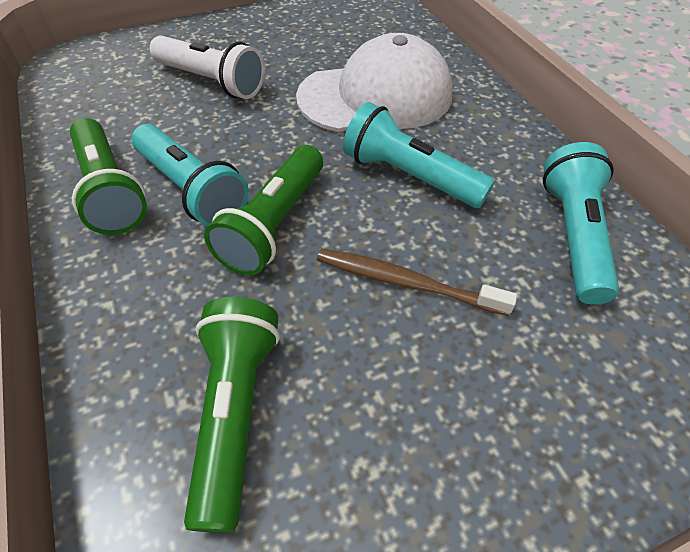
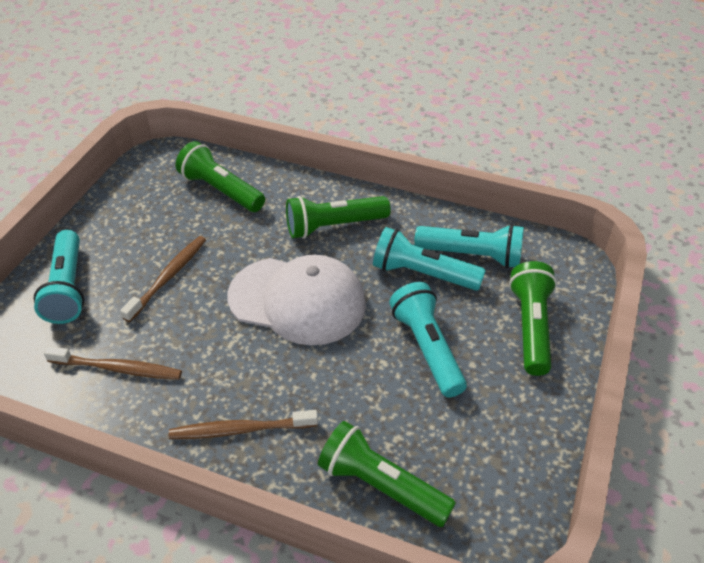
brown toothbrush: 1 -> 3
green flashlight: 3 -> 4
turquoise flashlight: 3 -> 4
white flashlight: 1 -> 0

